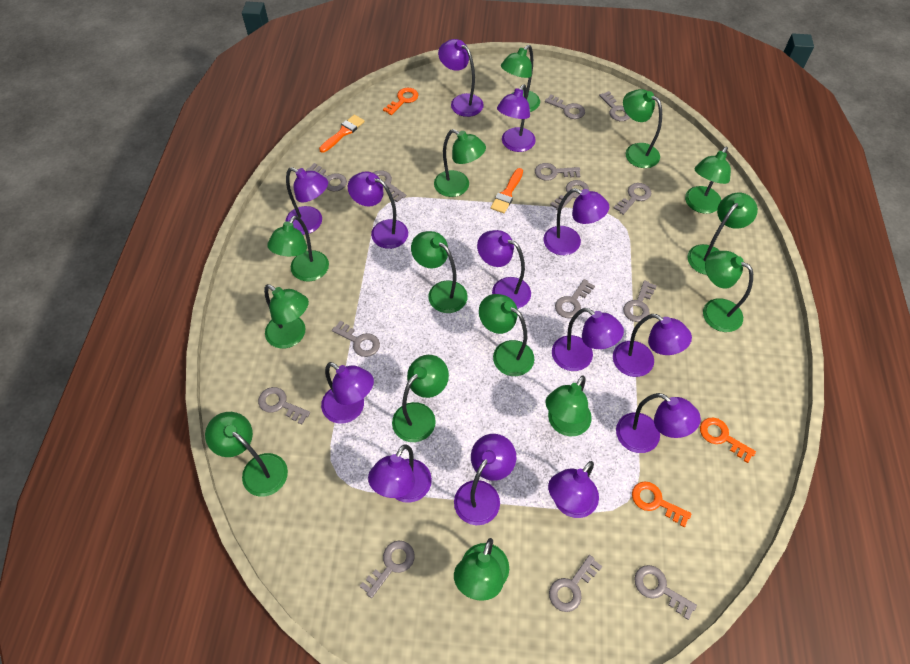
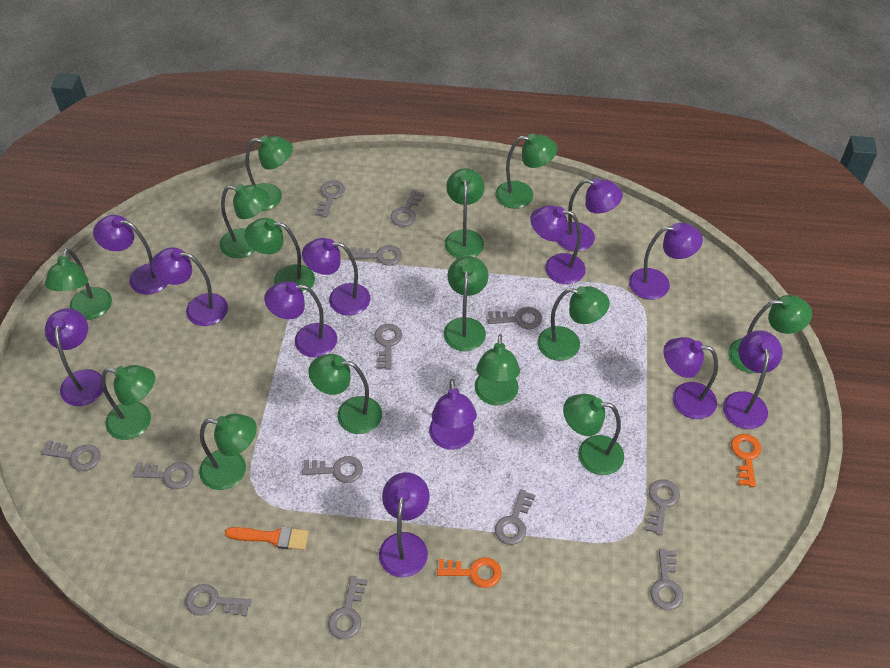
grey key: 14 -> 13
orange brush: 2 -> 1
orange key: 3 -> 2
purple lamp: 13 -> 12

